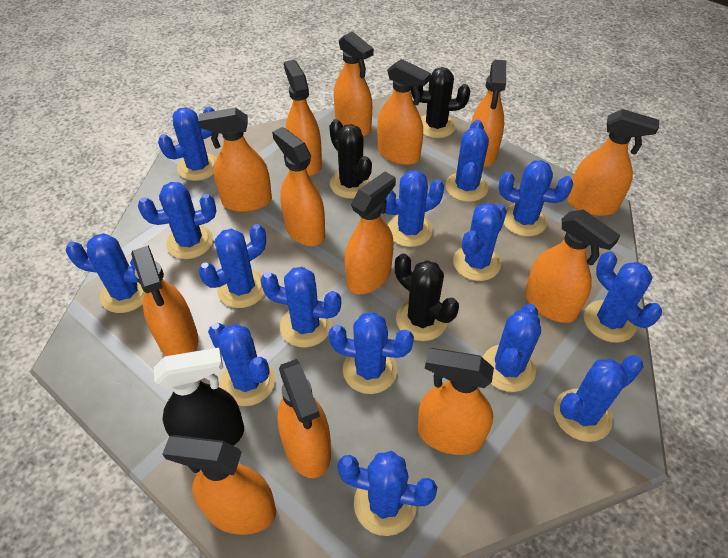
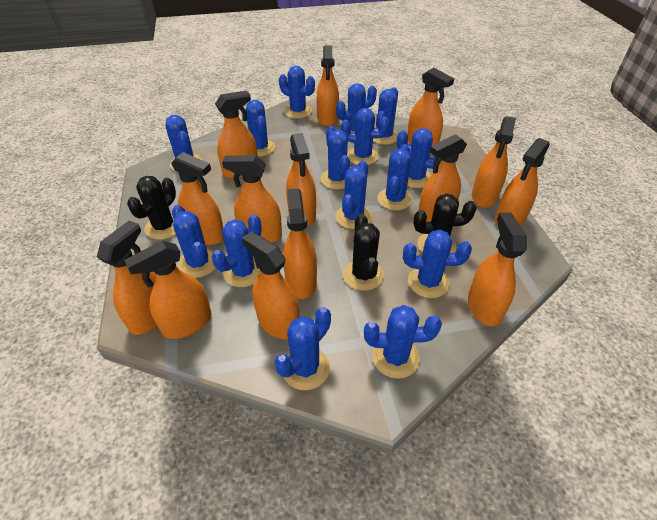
black spray bottle: 1 -> 0
orange spray bottle: 13 -> 14

